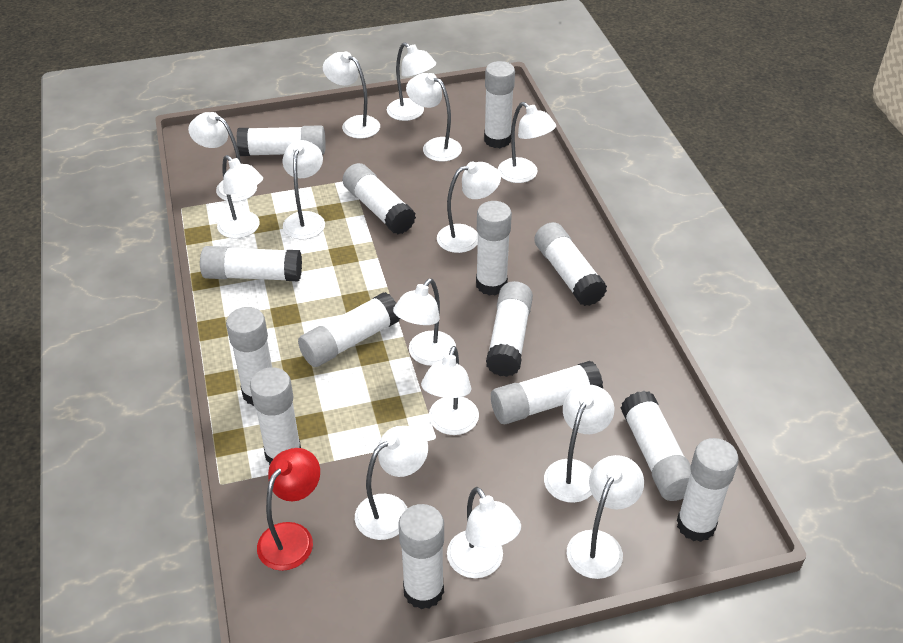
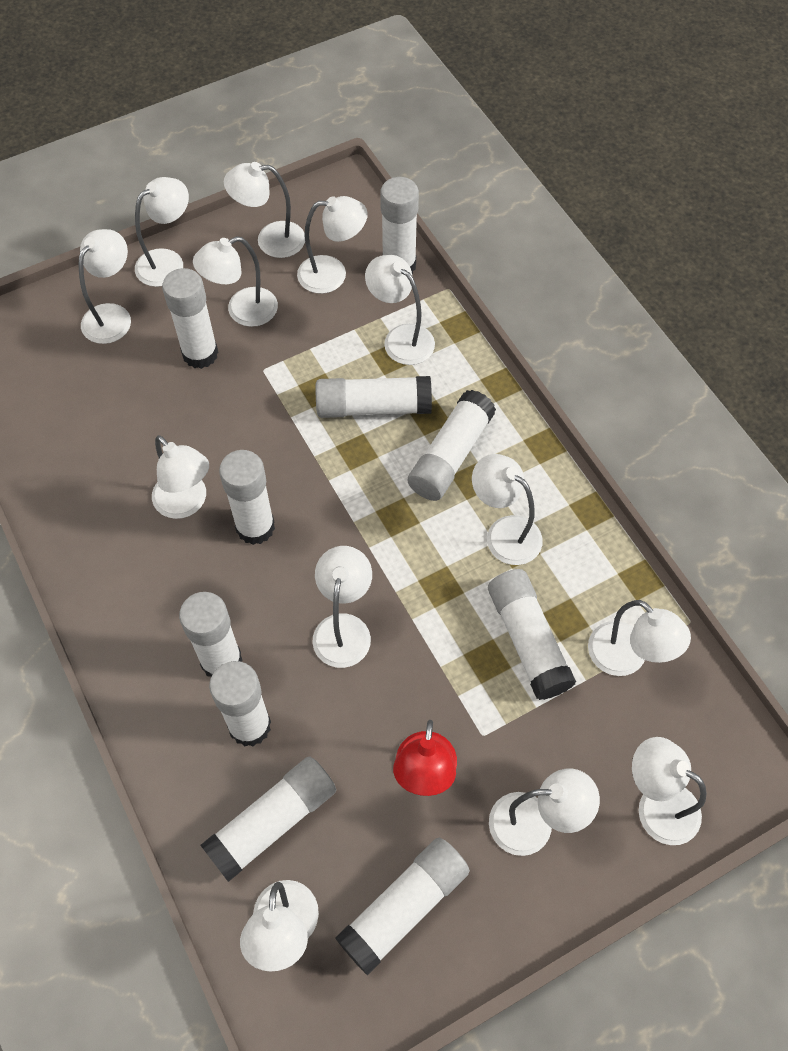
white glue stick: 14 -> 10
white lamp: 14 -> 13

